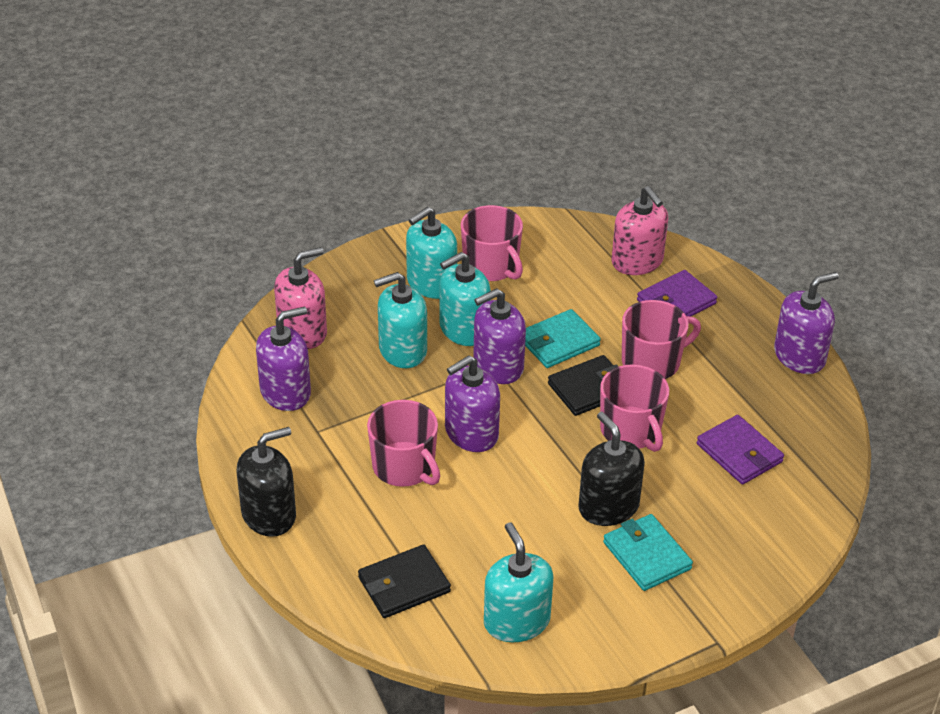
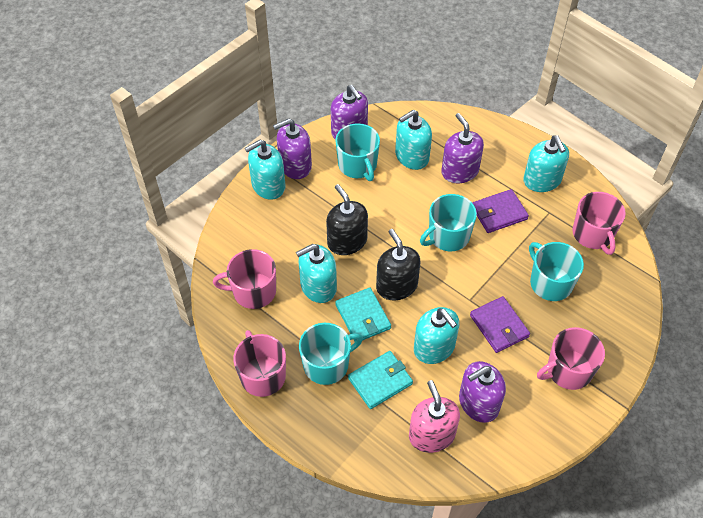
black wallet: 2 -> 0
pink soap dispenser: 2 -> 1
turquoise mug: 0 -> 4
turquoise soap dispenser: 4 -> 5

